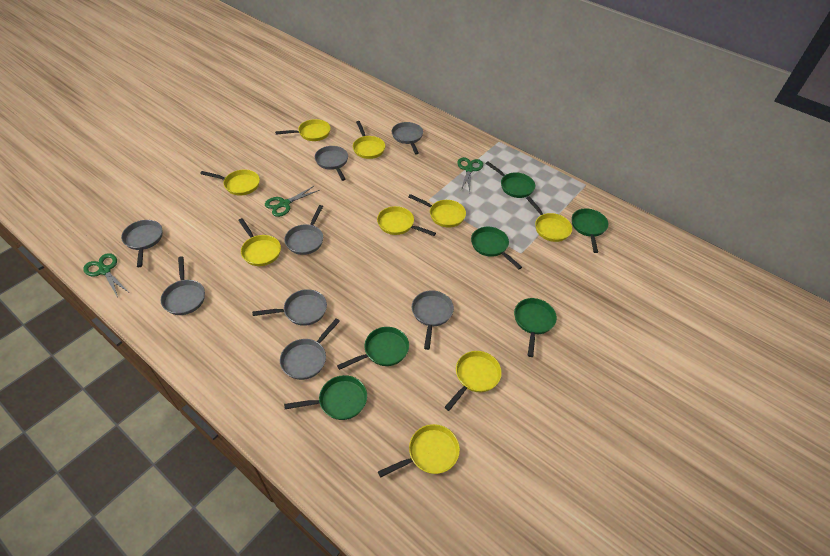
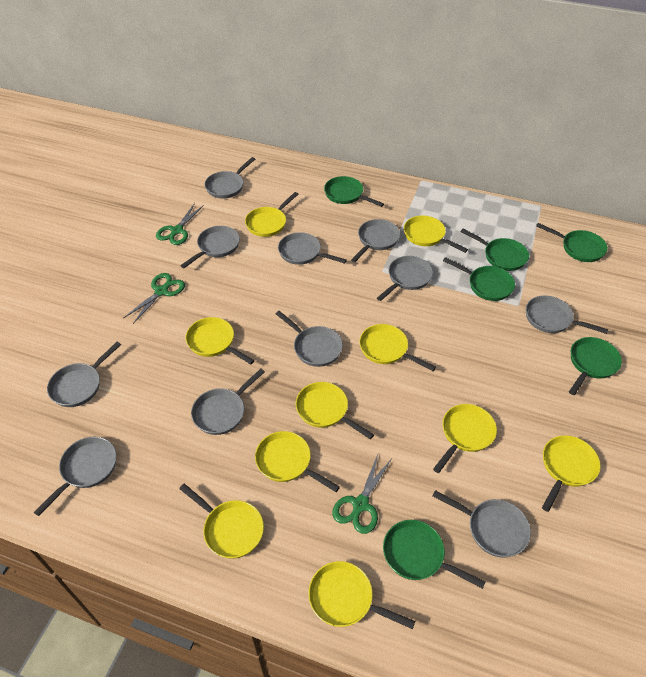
grey pan: 8 -> 11
yellow pan: 9 -> 10

